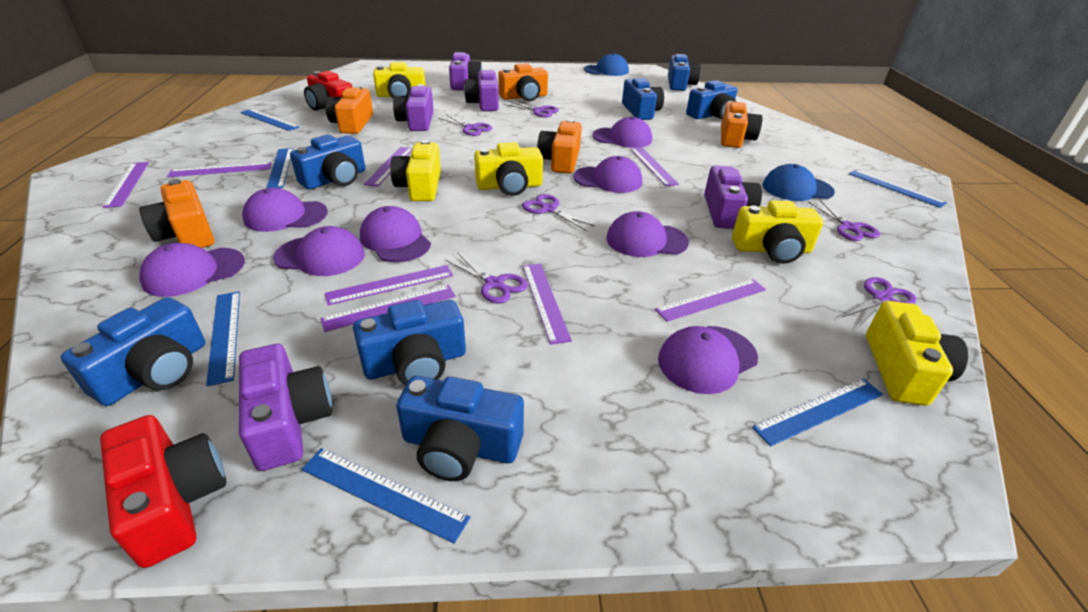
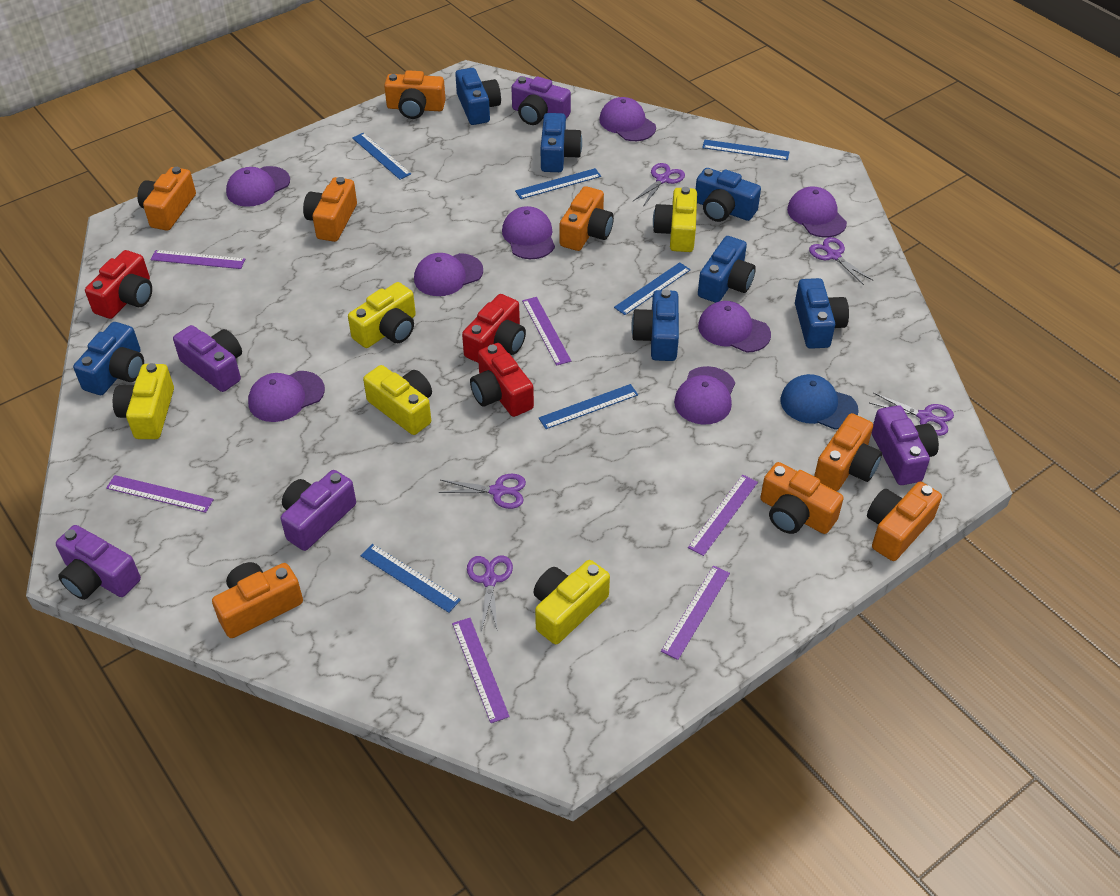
blue cap: 2 -> 1
orange camera: 5 -> 8
purple ruler: 8 -> 6
purple scissors: 6 -> 5
red camera: 2 -> 3

